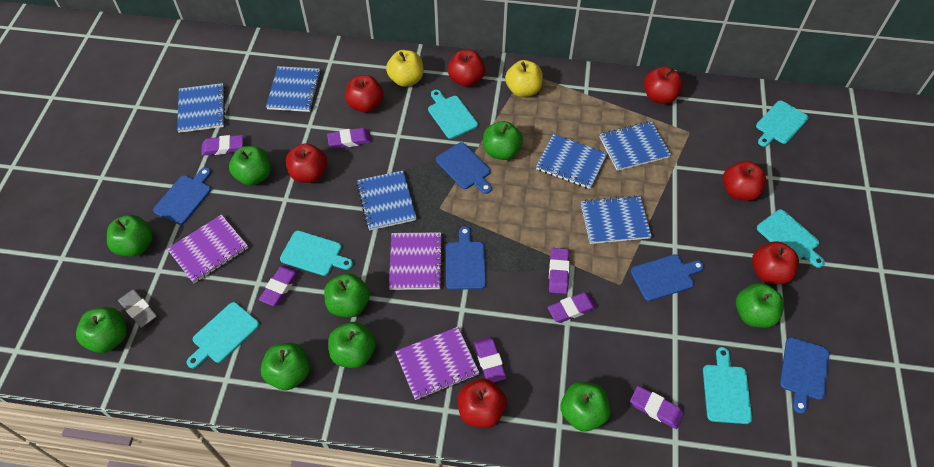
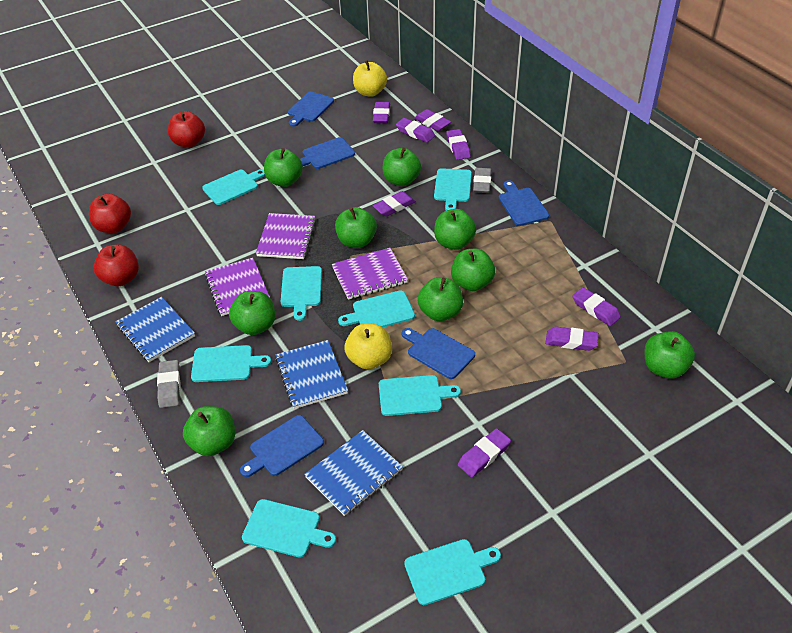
blue notebook: 6 -> 3
grey eraser: 1 -> 2
purple eraser: 7 -> 8
red apple: 7 -> 3
turquoise cutting board: 6 -> 8

